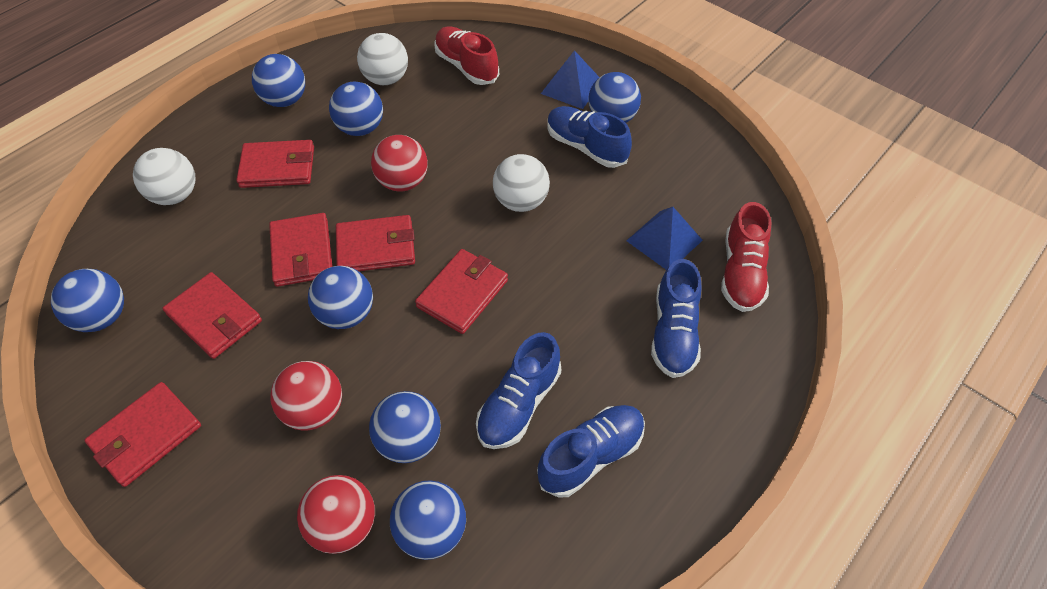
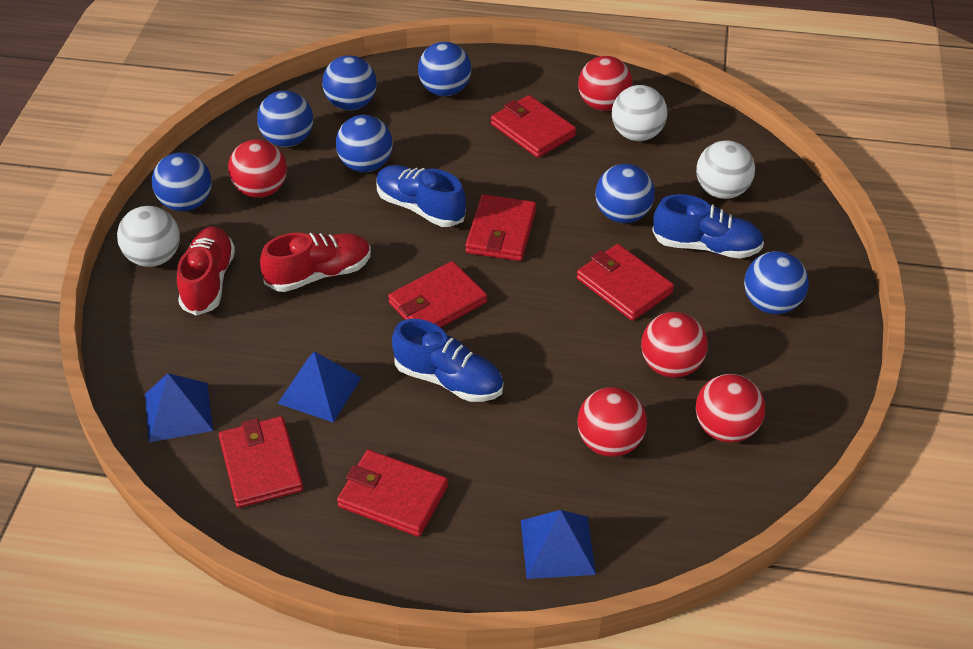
blue pyramid: 2 -> 3
blue shoe: 4 -> 3
red ball: 3 -> 5

